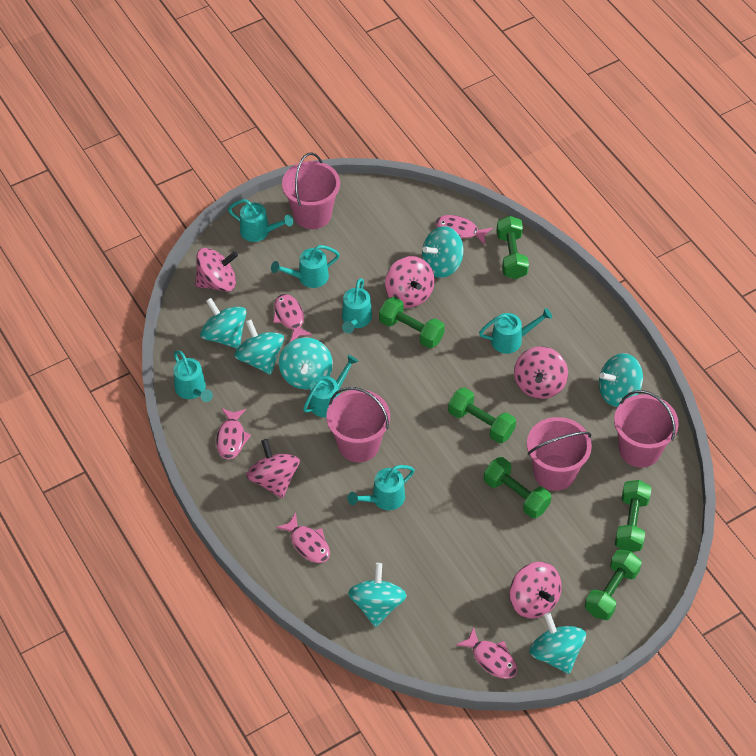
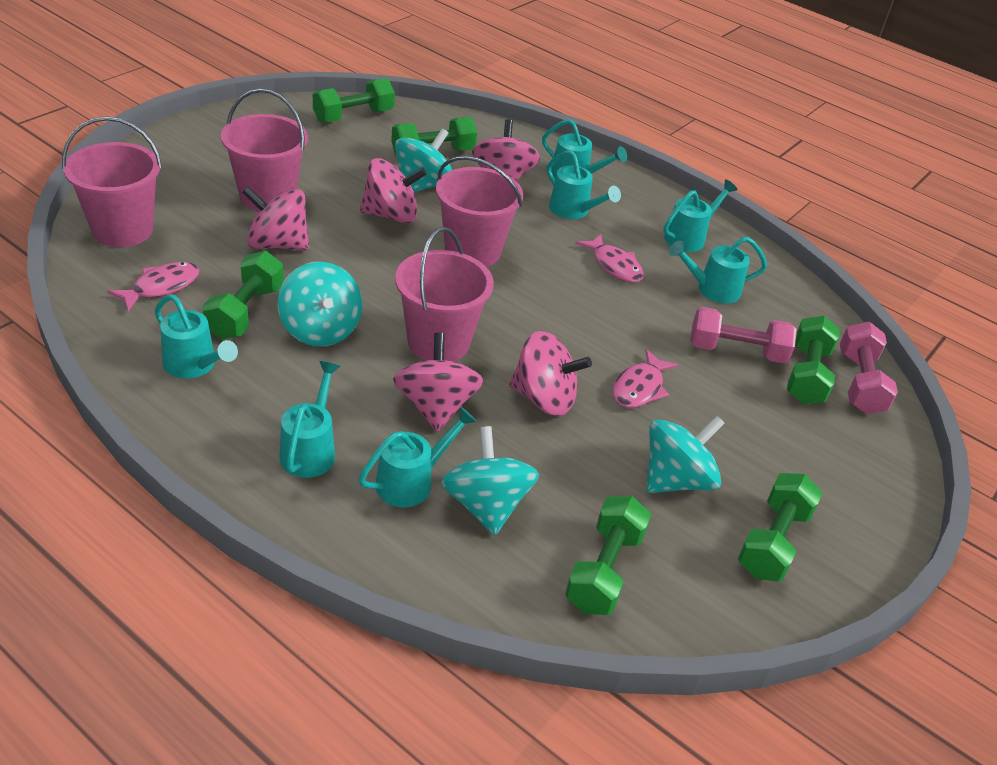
pink dumbbell: 0 -> 2
pink fish: 5 -> 3
turquoise spinning top: 7 -> 4

